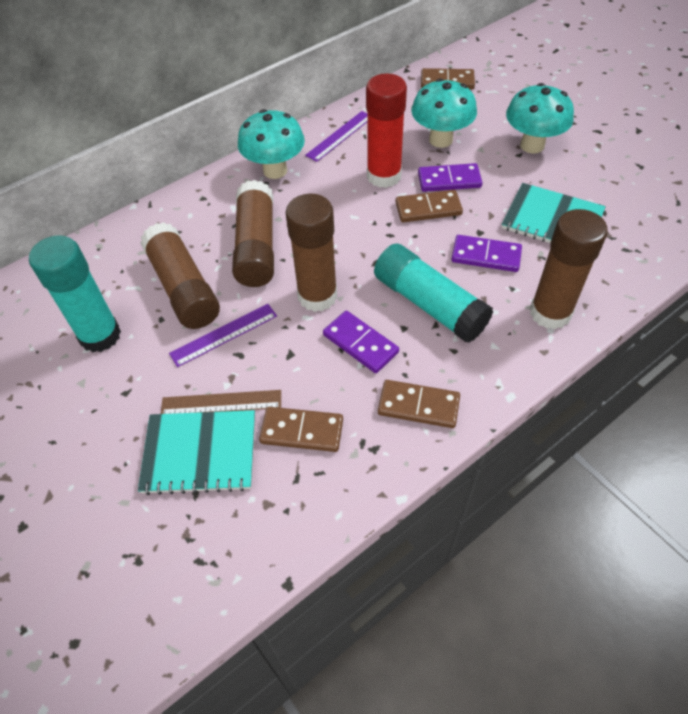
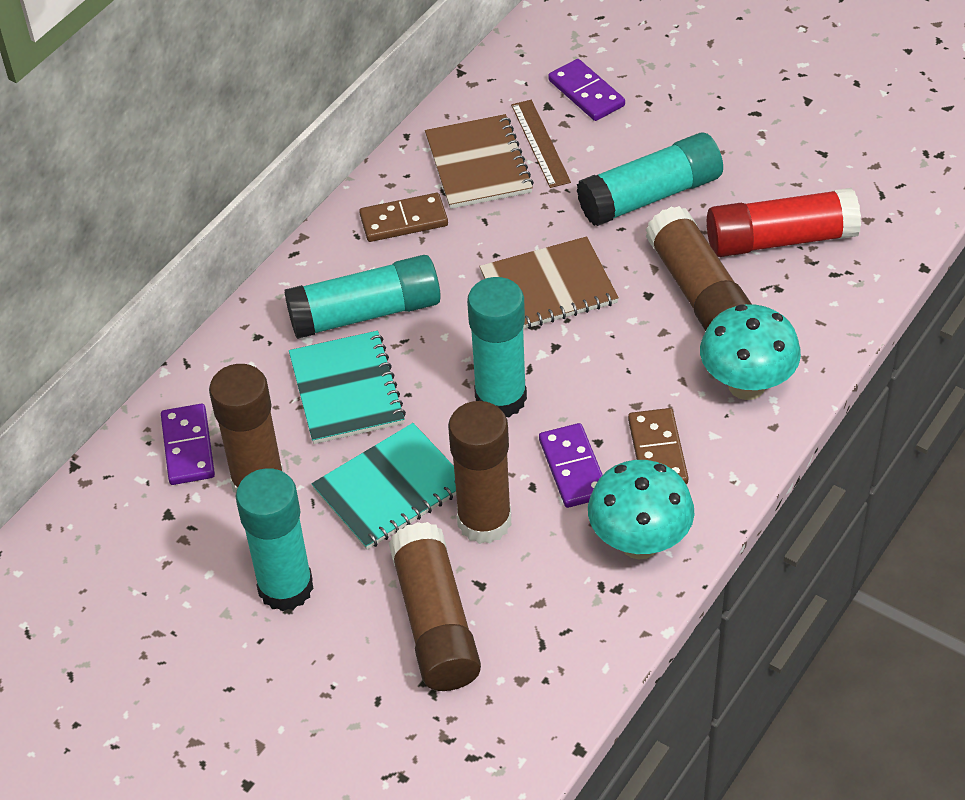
brown domino: 4 -> 2
brown notebook: 0 -> 2
purple ruler: 2 -> 0
turquoise glue stick: 2 -> 4
turquoise mushroom: 3 -> 2

